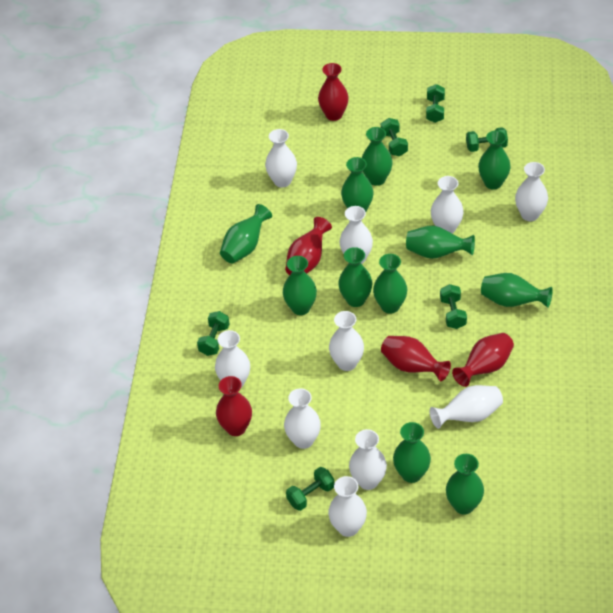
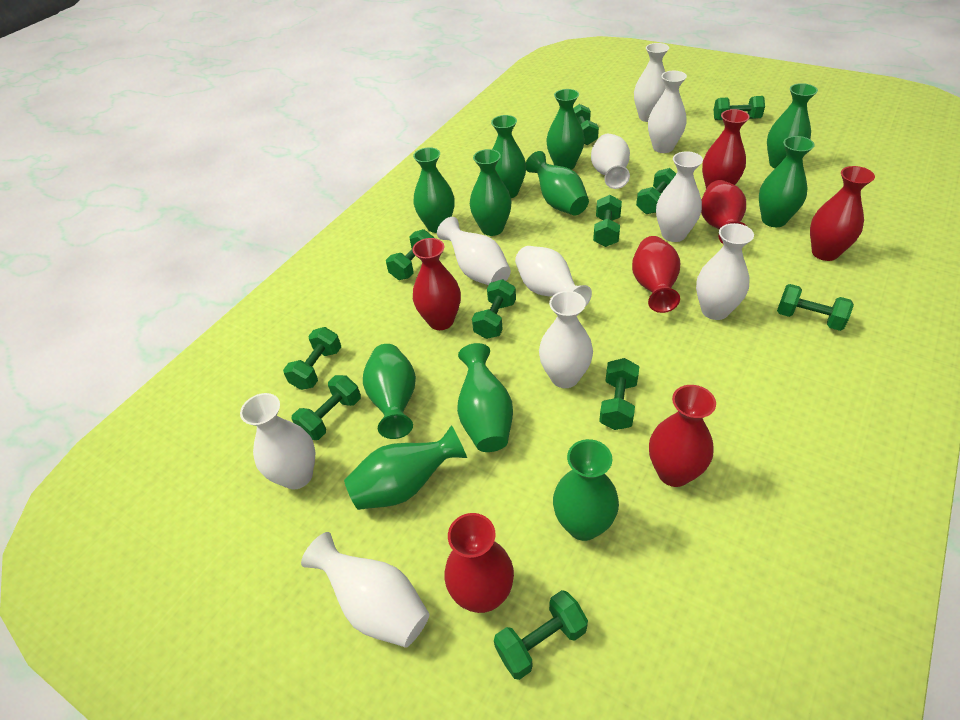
green dumbbell: 6 -> 11
red vase: 5 -> 7

